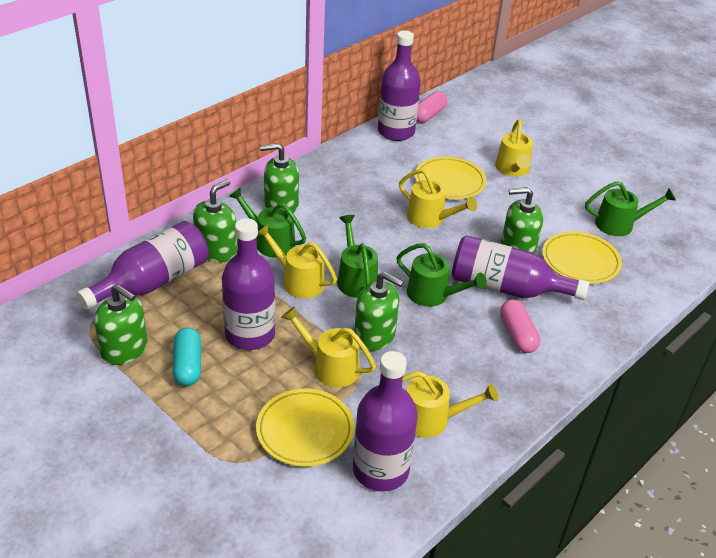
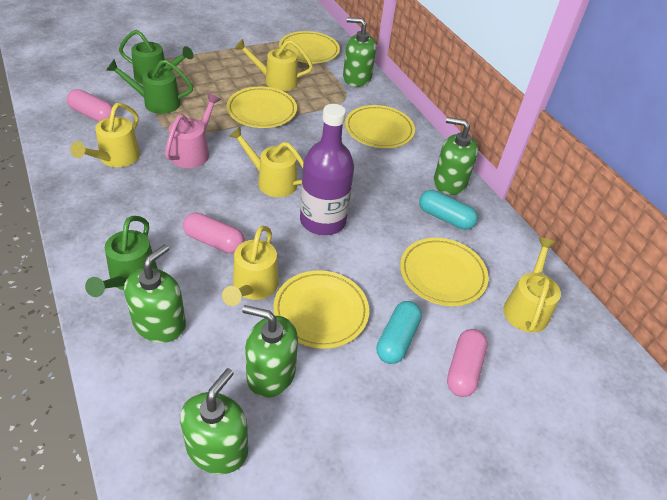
green watering can: 4 -> 3
pink capsule: 2 -> 3
pink watering can: 0 -> 1
purple bottle: 5 -> 1
turquoise capsule: 1 -> 2
yellow plate: 3 -> 5

